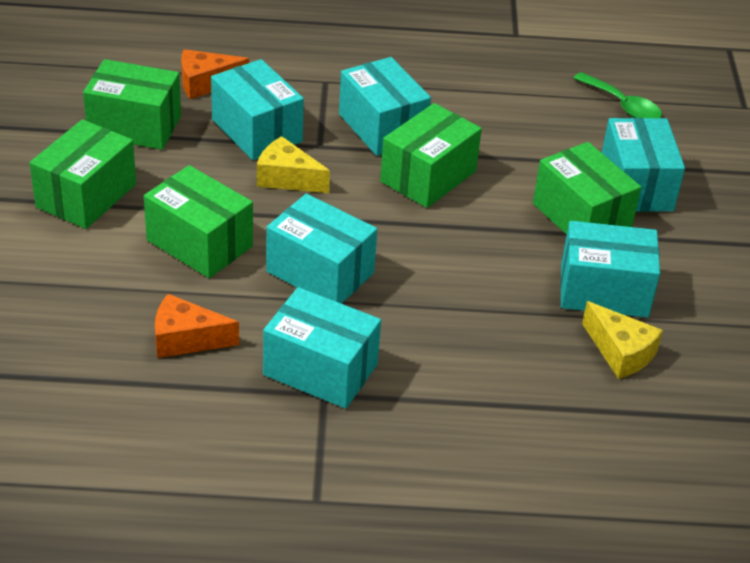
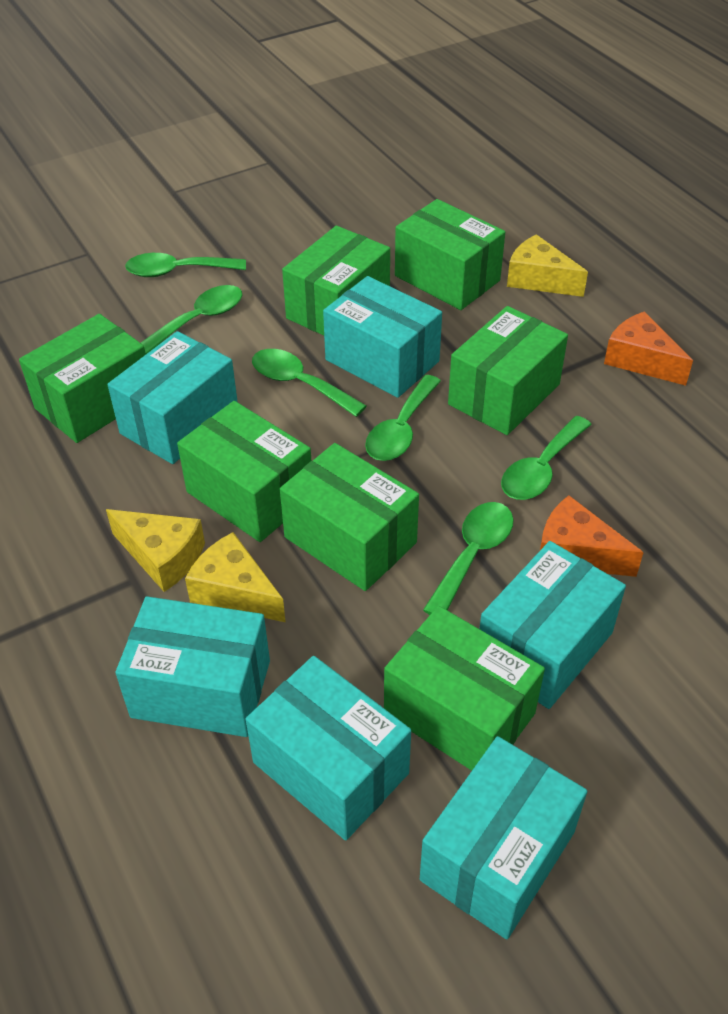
green box: 5 -> 7
green spoon: 1 -> 6
yellow cheese: 2 -> 3

